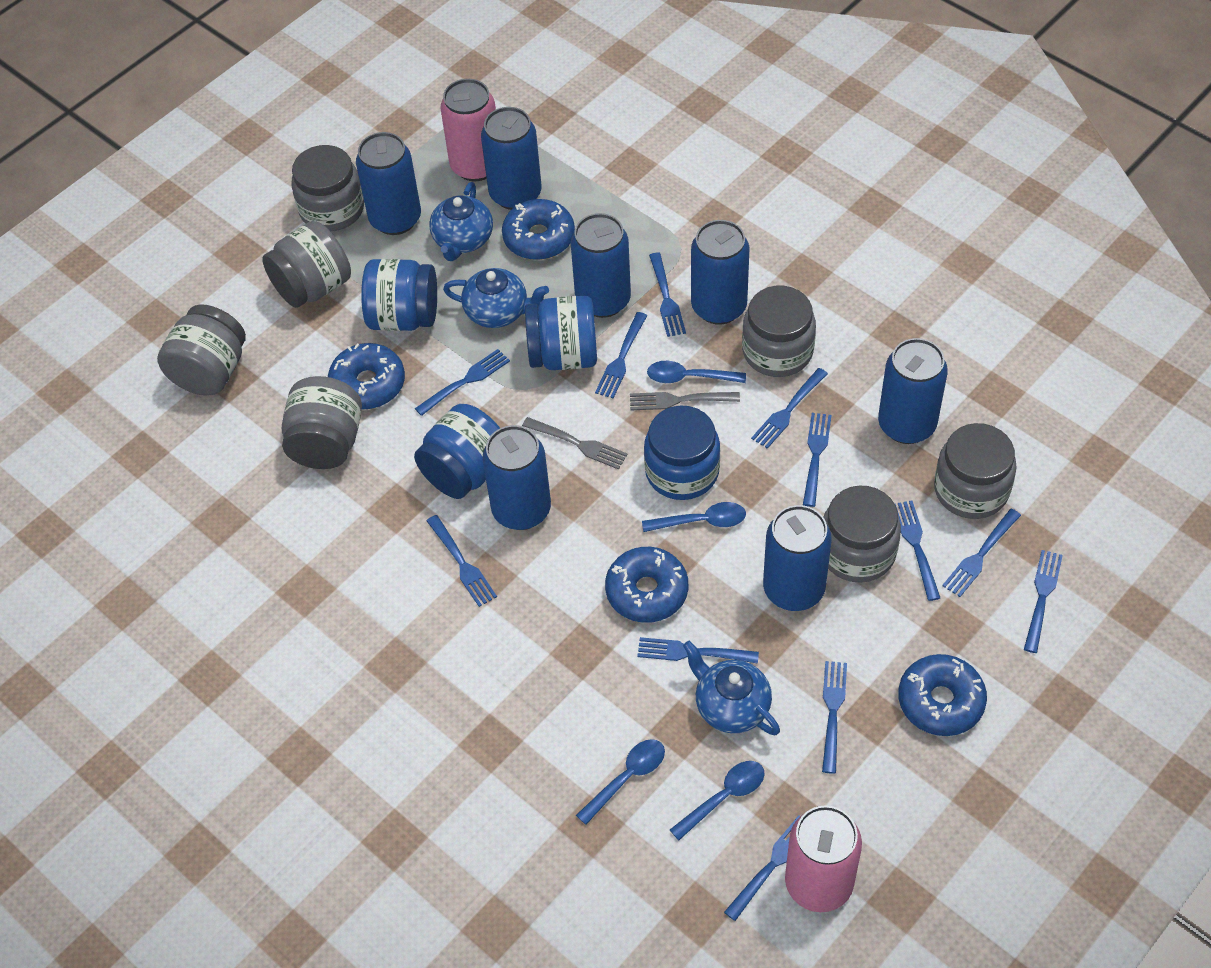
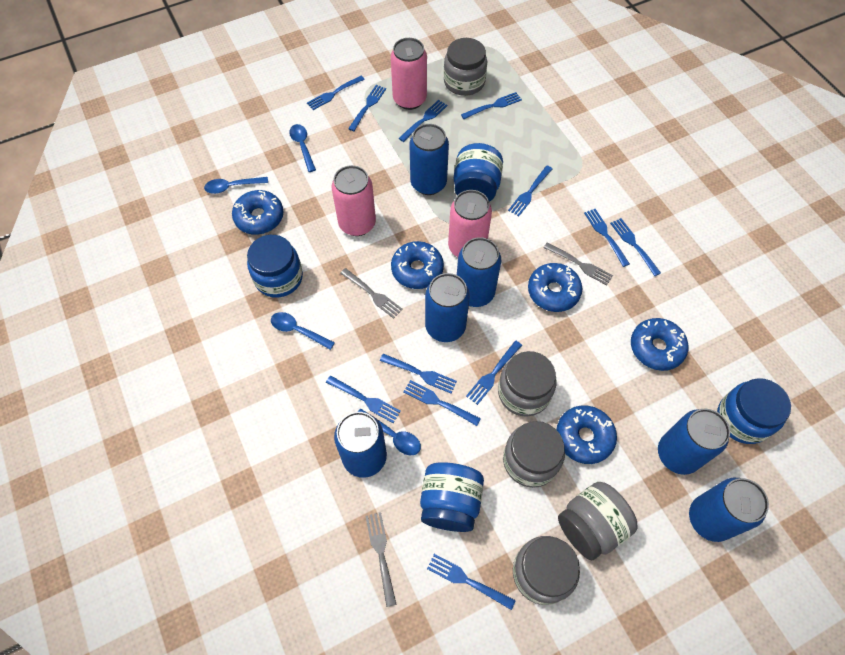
blue can: 7 -> 6
blue donut: 4 -> 5
blue teapot: 3 -> 0
grey fork: 2 -> 3
grey jar: 7 -> 5
pink can: 2 -> 3

